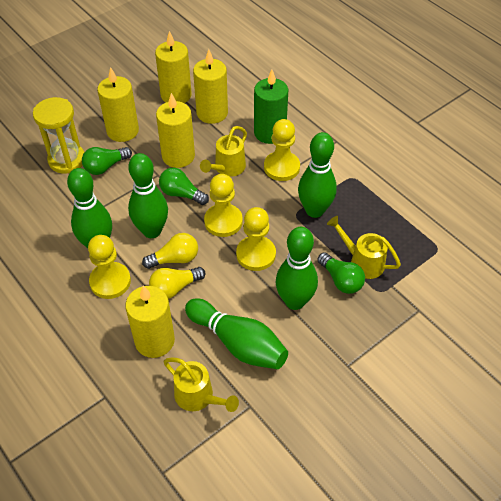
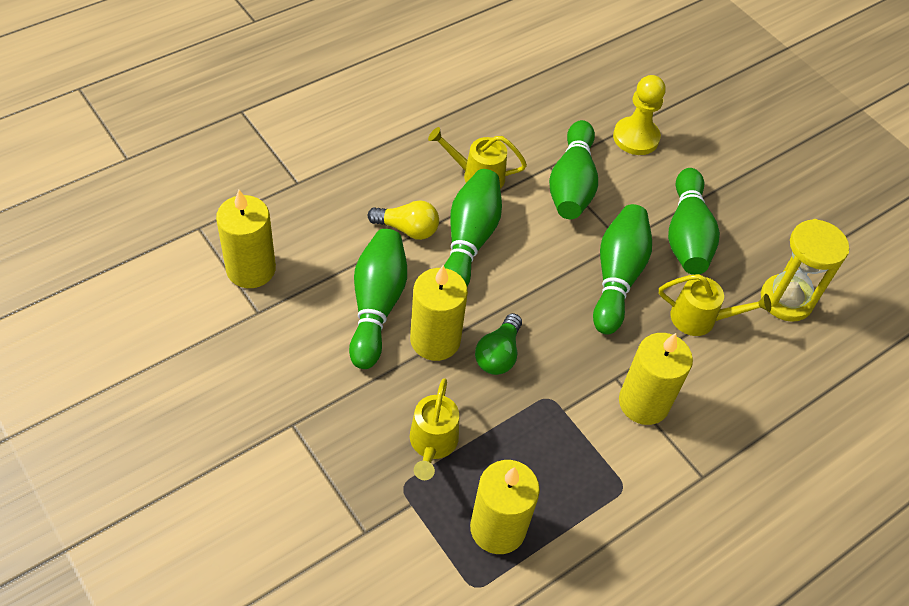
green candle: 1 -> 0
green light bulb: 3 -> 1
yellow candle: 5 -> 4
yellow light bulb: 2 -> 1
yellow pawn: 4 -> 1

